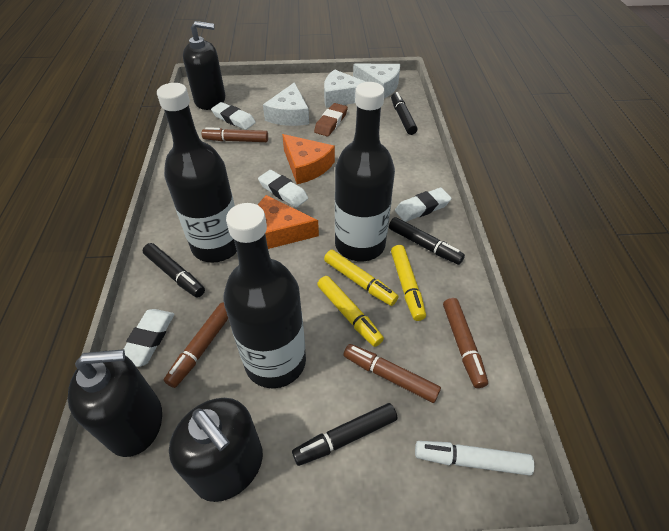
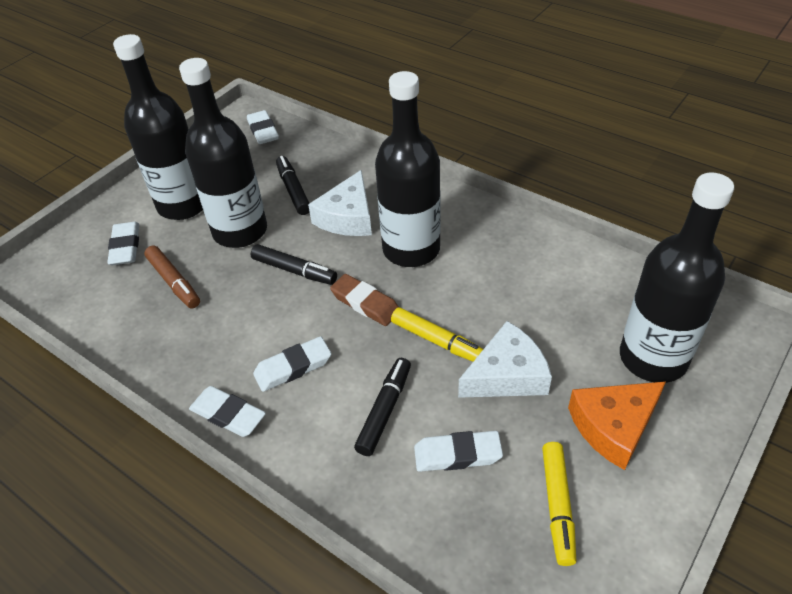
black bottle: 3 -> 4
black marker: 4 -> 3
black soap dispenser: 3 -> 0
brown marker: 4 -> 1
orange cheese: 2 -> 1
white cheese: 3 -> 2
white eraser: 4 -> 5
white marker: 1 -> 0
yellow marker: 3 -> 2

